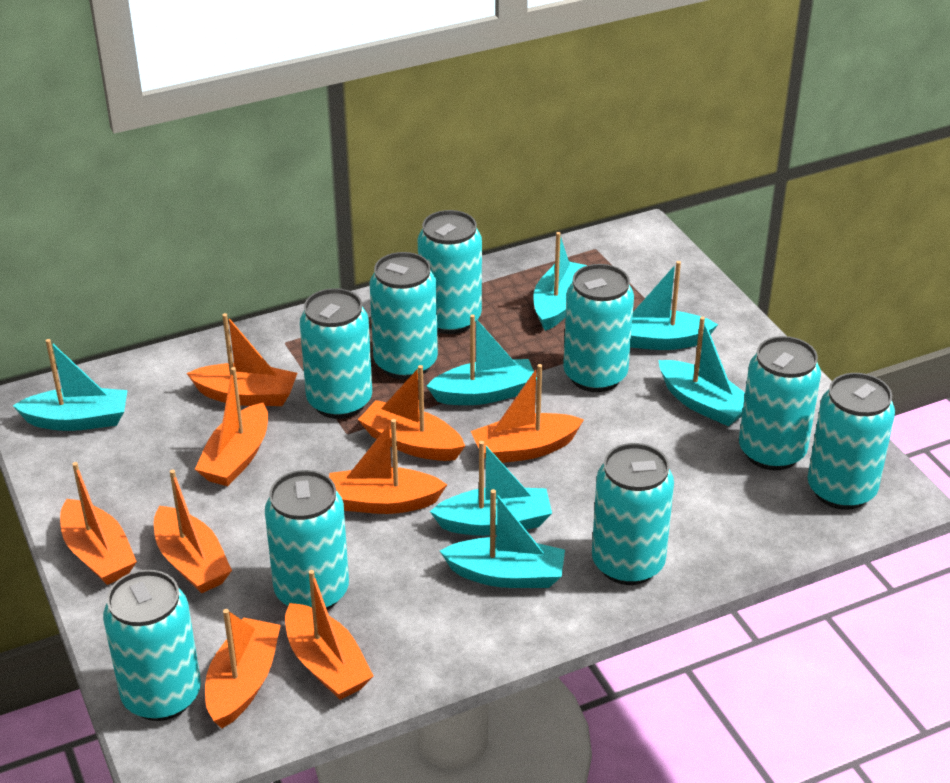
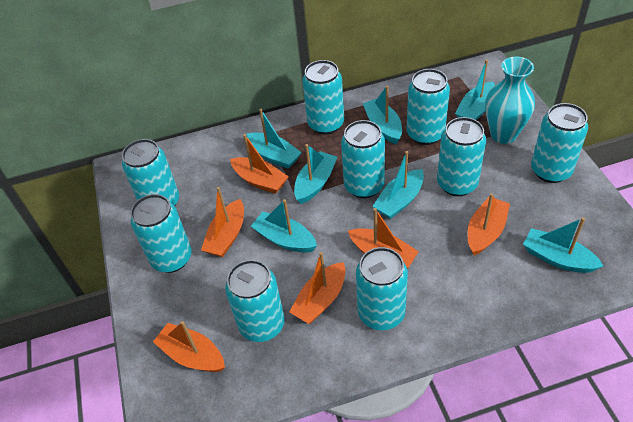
orange boat: 9 -> 6
turquoise vase: 0 -> 1

